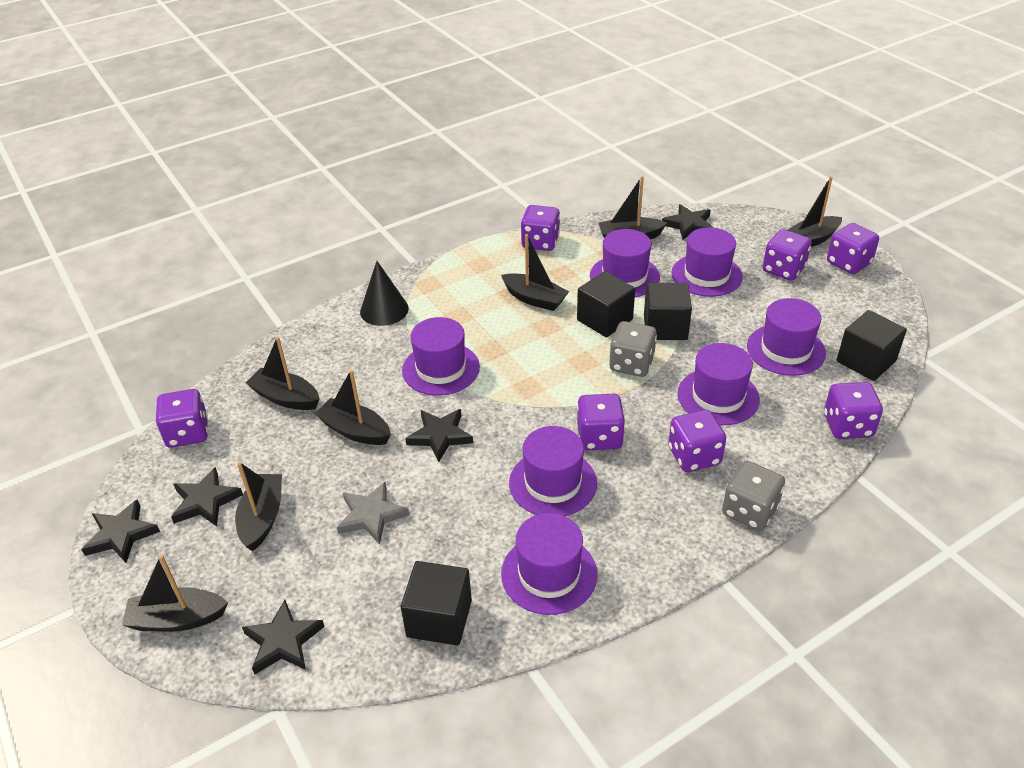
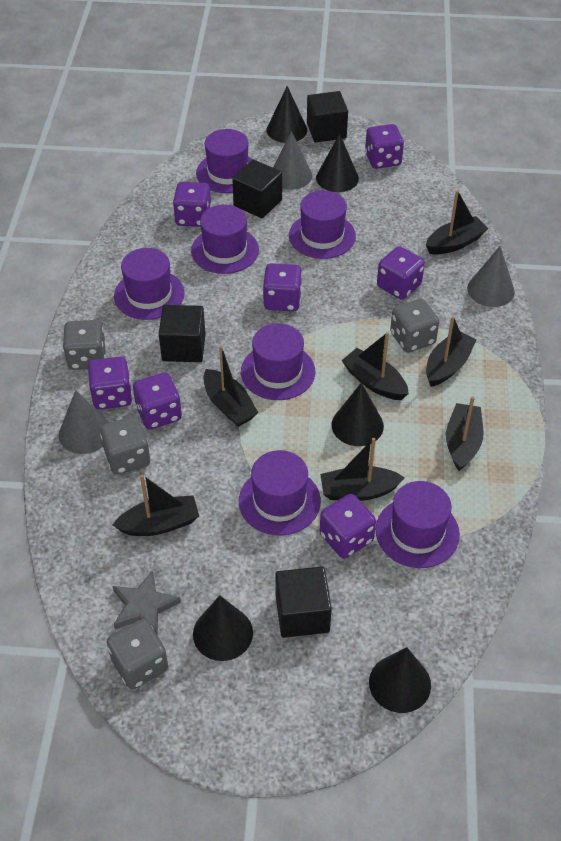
black cone: 1 -> 5
black star: 5 -> 0
grey cone: 0 -> 3
grey dice: 2 -> 4

